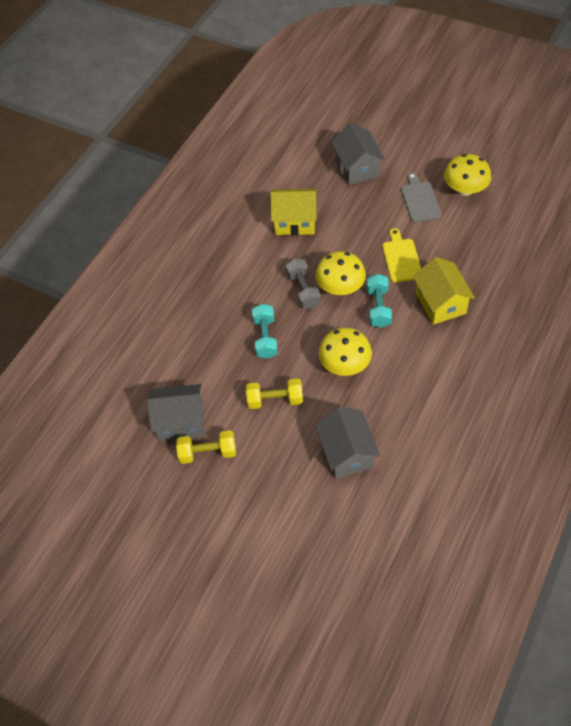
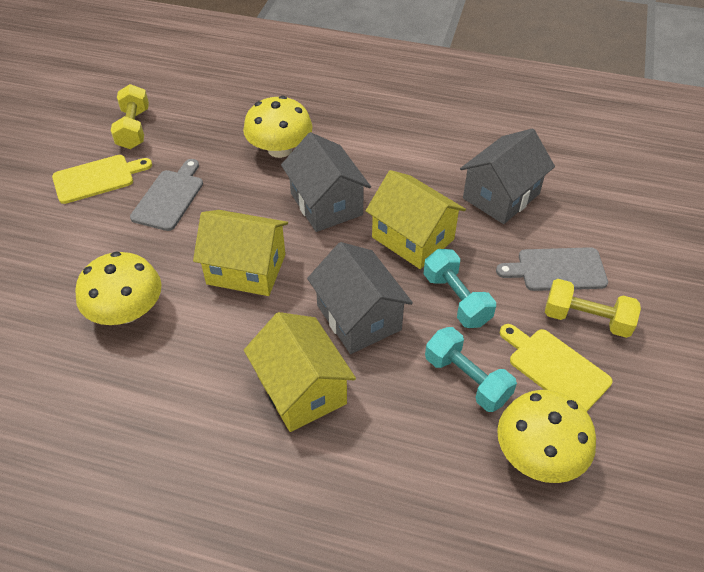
grey cutting board: 1 -> 2
grey dumbbell: 1 -> 0
yellow cutting board: 1 -> 2
yellow house: 2 -> 3

